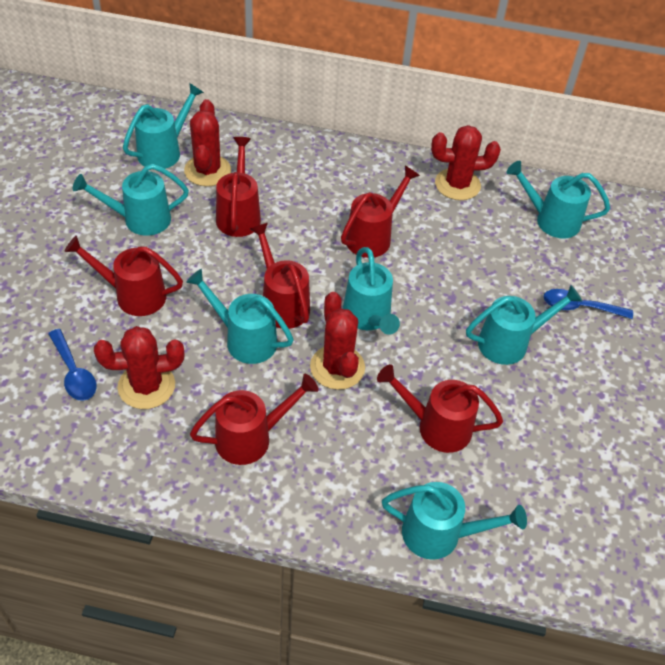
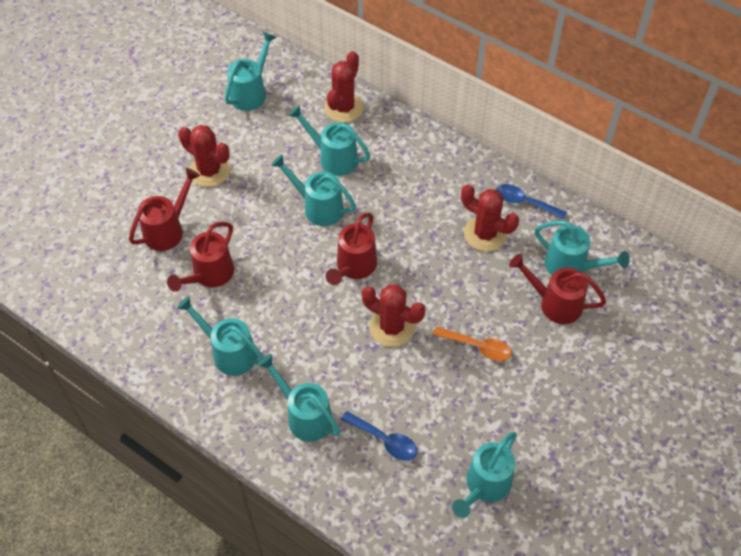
orange spoon: 0 -> 1
red watering can: 6 -> 4

